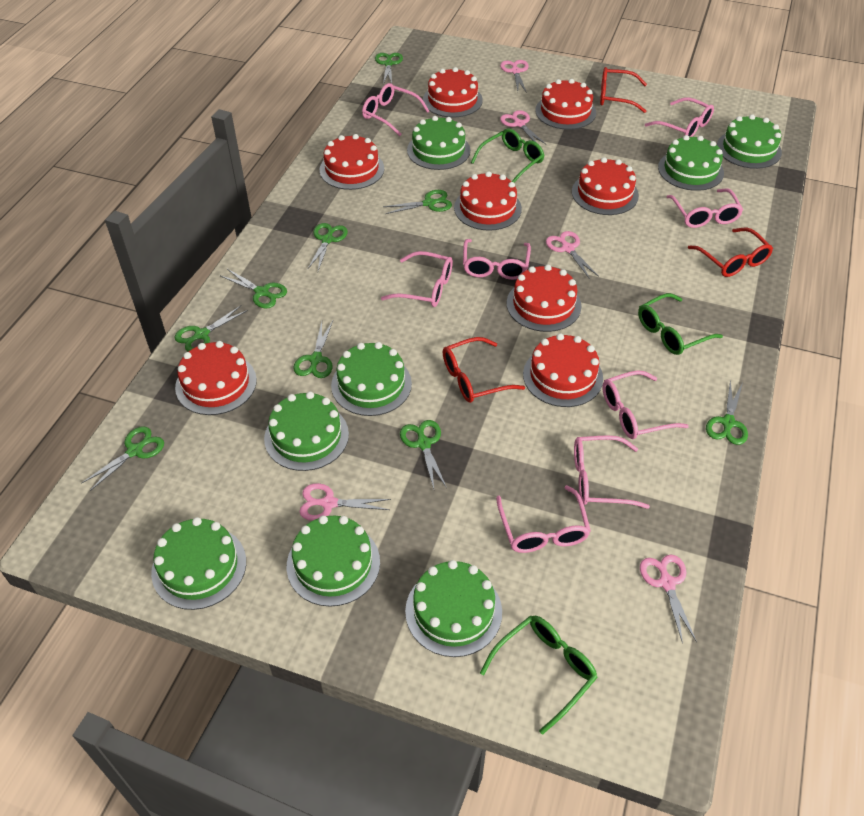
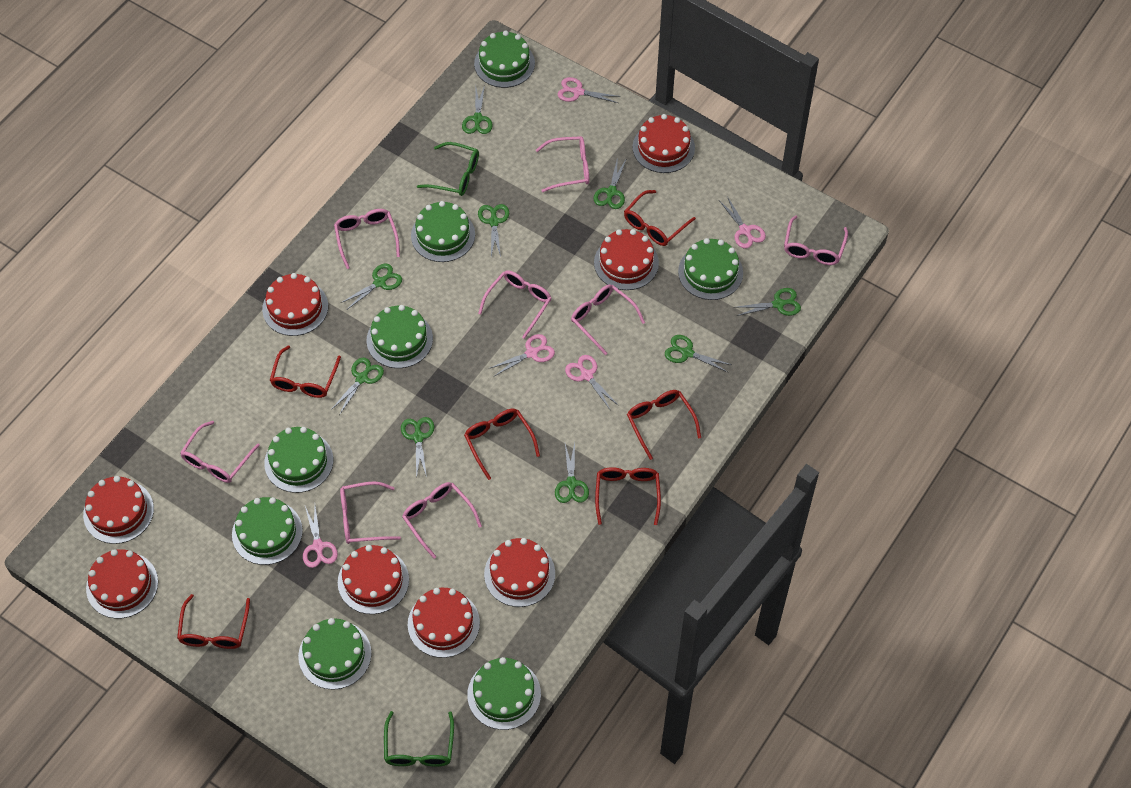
green glasses: 3 -> 2
red glasses: 3 -> 6

